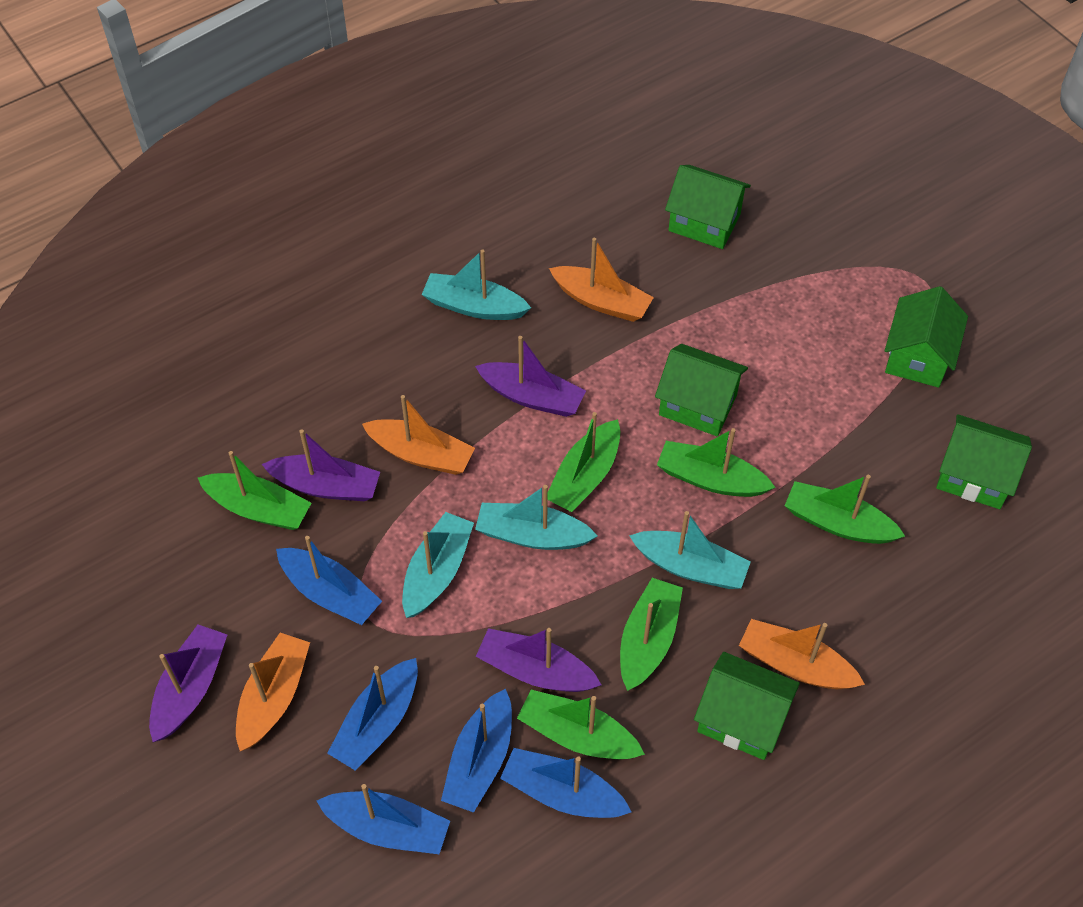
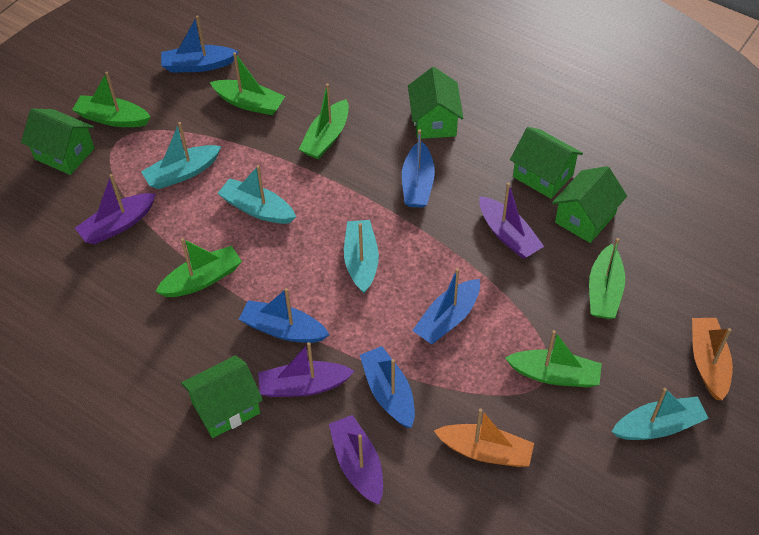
orange boat: 4 -> 2

